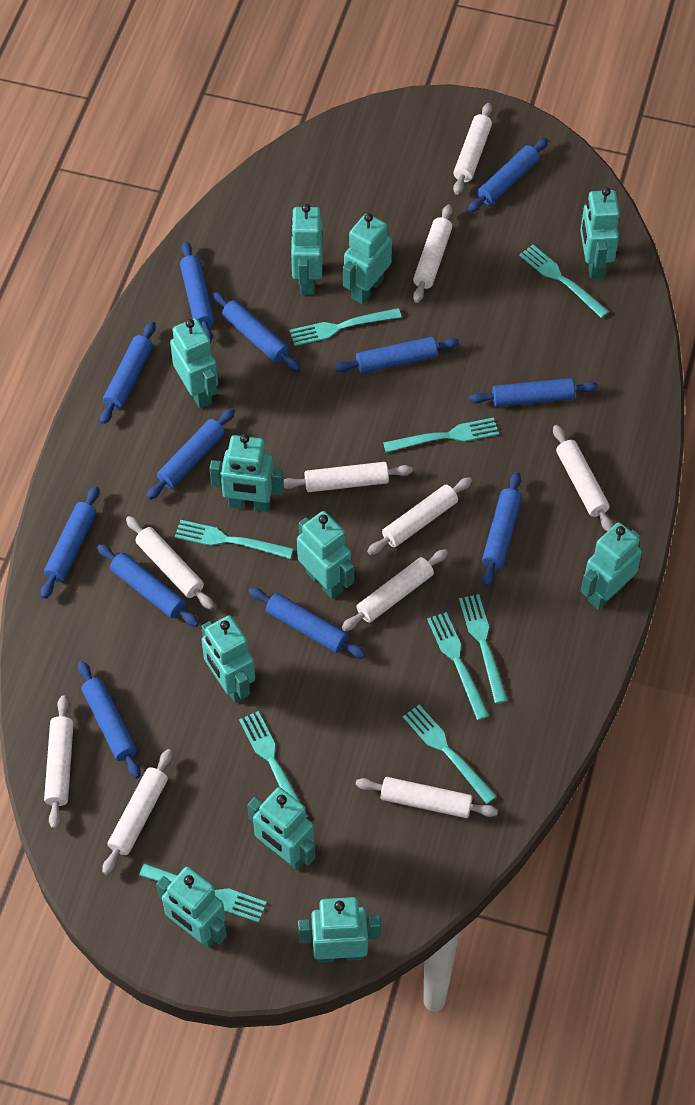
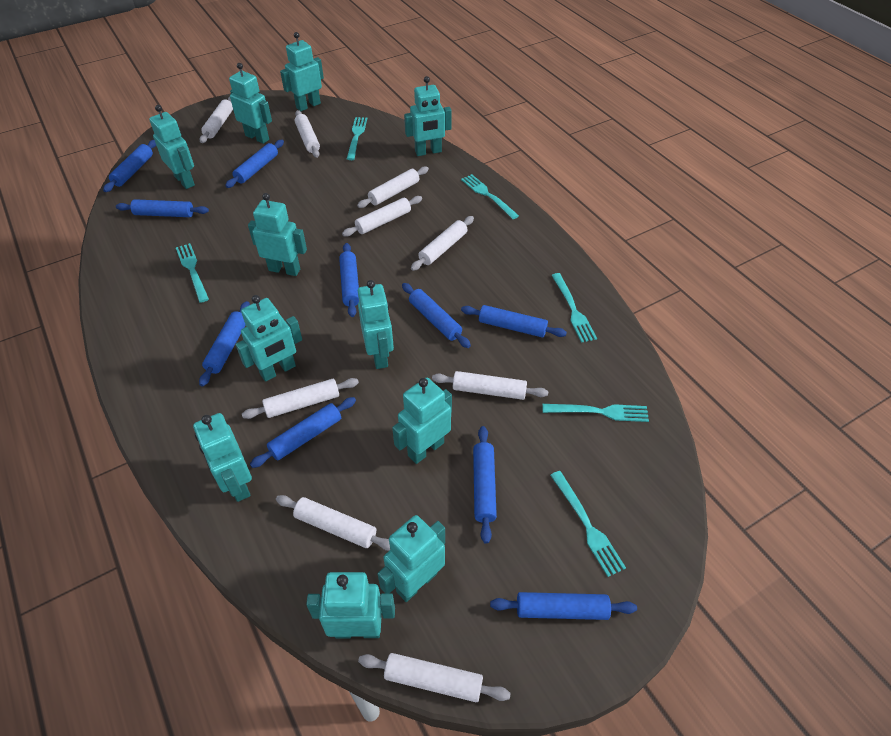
blue rolling pin: 12 -> 10
turquoise fork: 9 -> 6
white rolling pin: 10 -> 9

